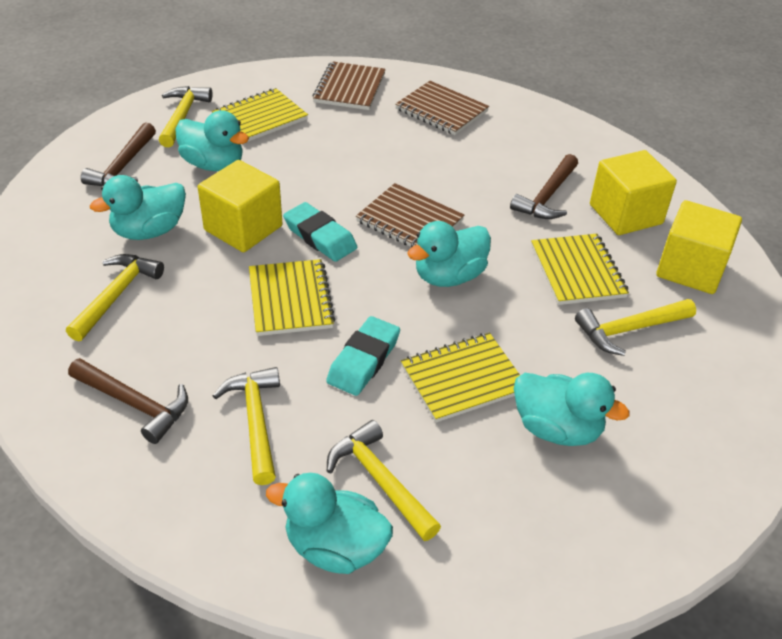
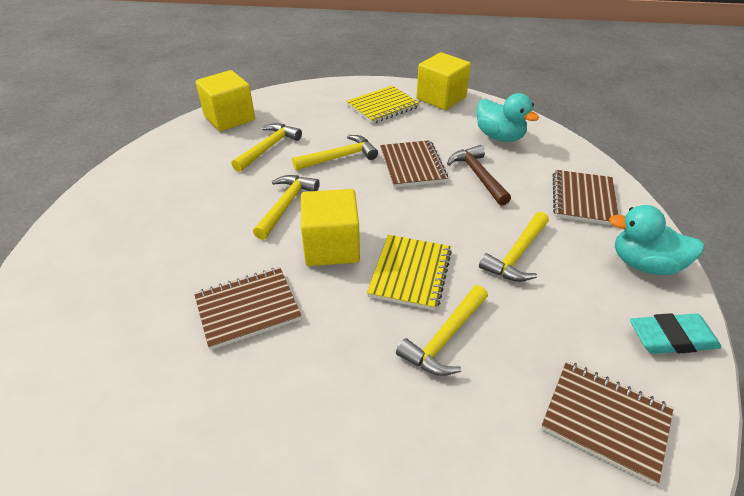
brown hammer: 3 -> 1
brown notebook: 3 -> 4
turquoise duck: 5 -> 2
turquoise eraser: 2 -> 1
yellow notebook: 4 -> 2

